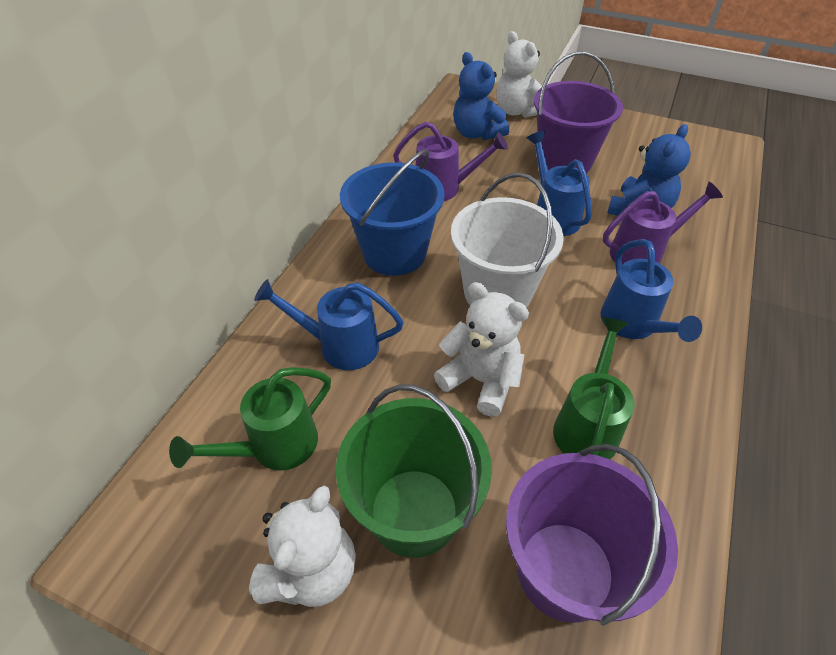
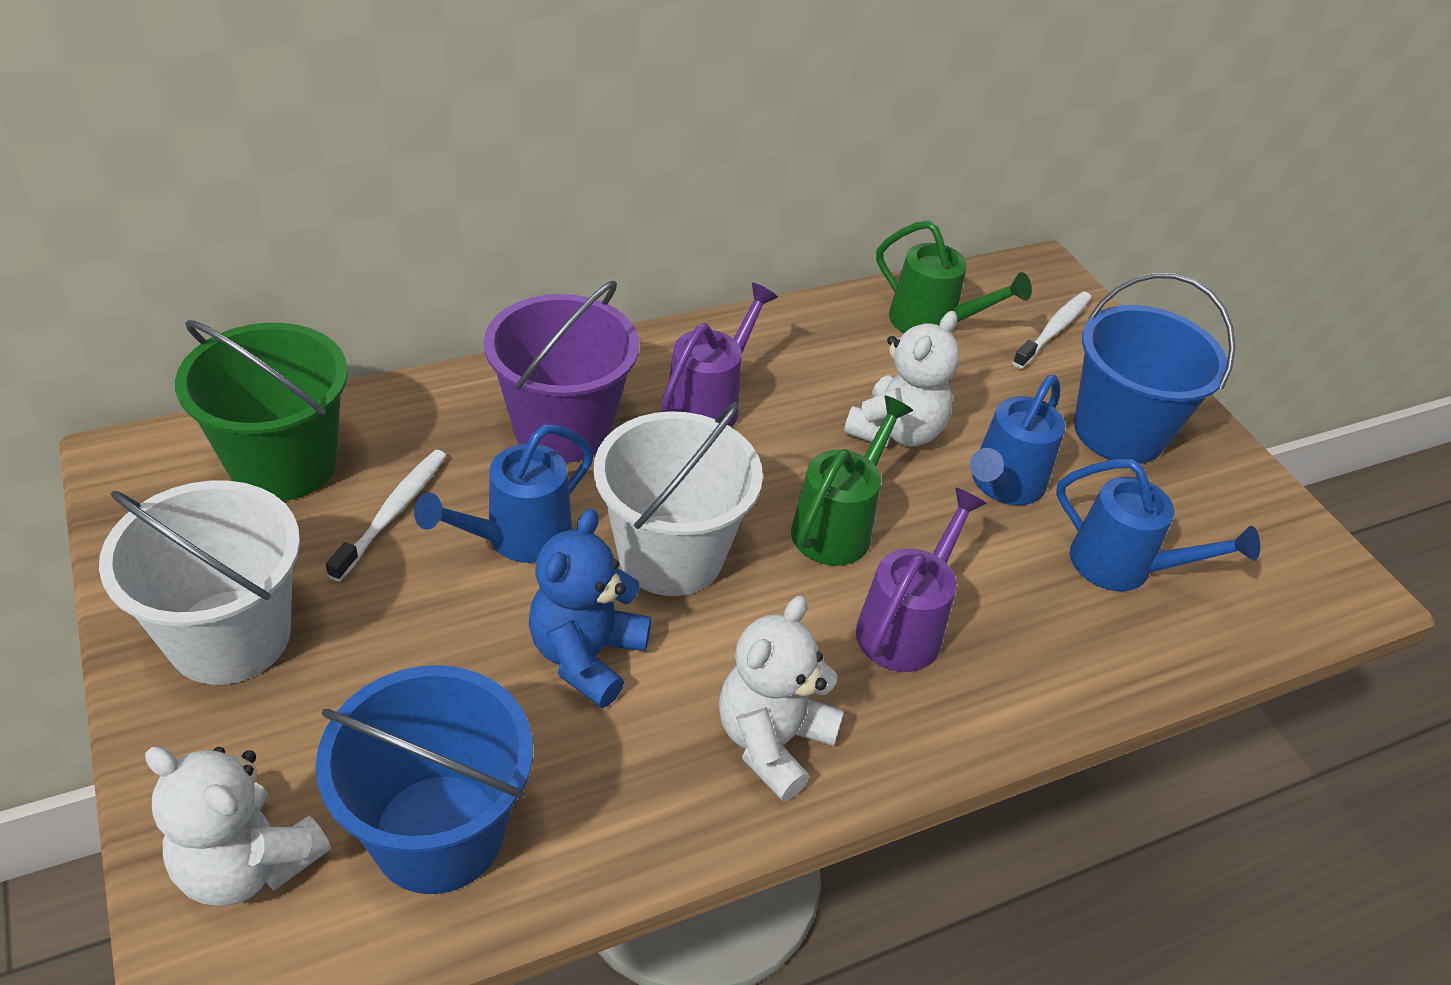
blue bucket: 1 -> 2
blue teddy bear: 2 -> 1
purple bucket: 2 -> 1
white bucket: 1 -> 2
white toothbrush: 0 -> 2

